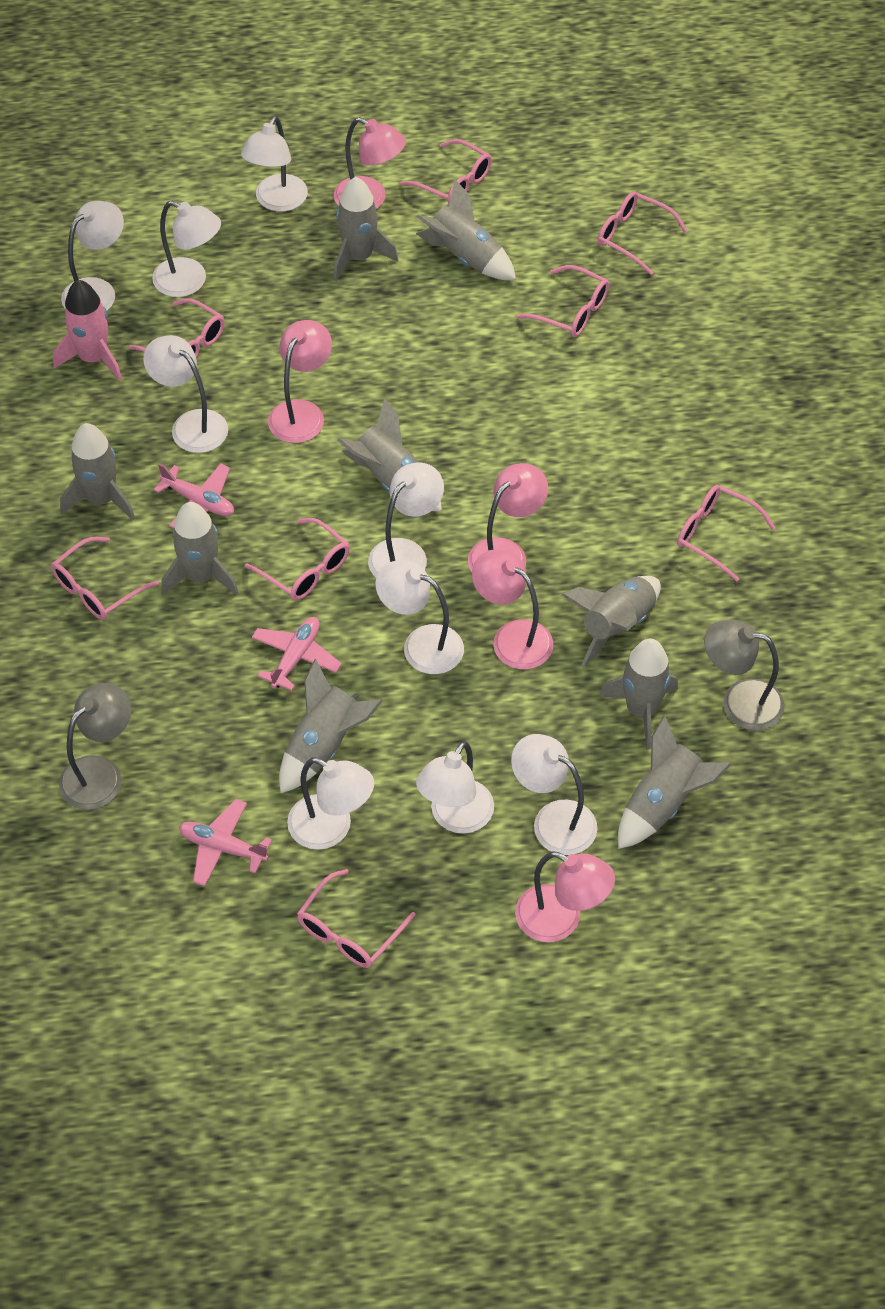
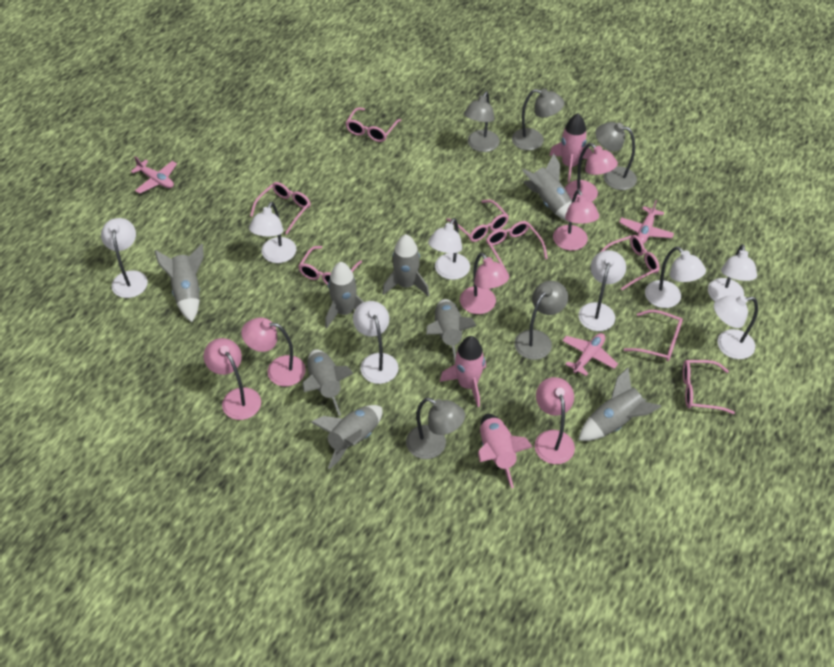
grey lamp: 2 -> 5
grey rocket: 9 -> 8
pink lamp: 5 -> 6
pink rocket: 1 -> 3
white lamp: 9 -> 8

